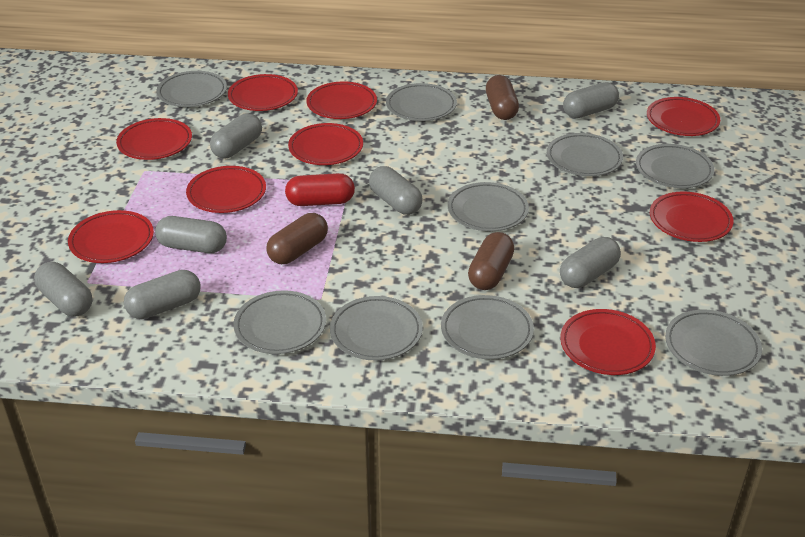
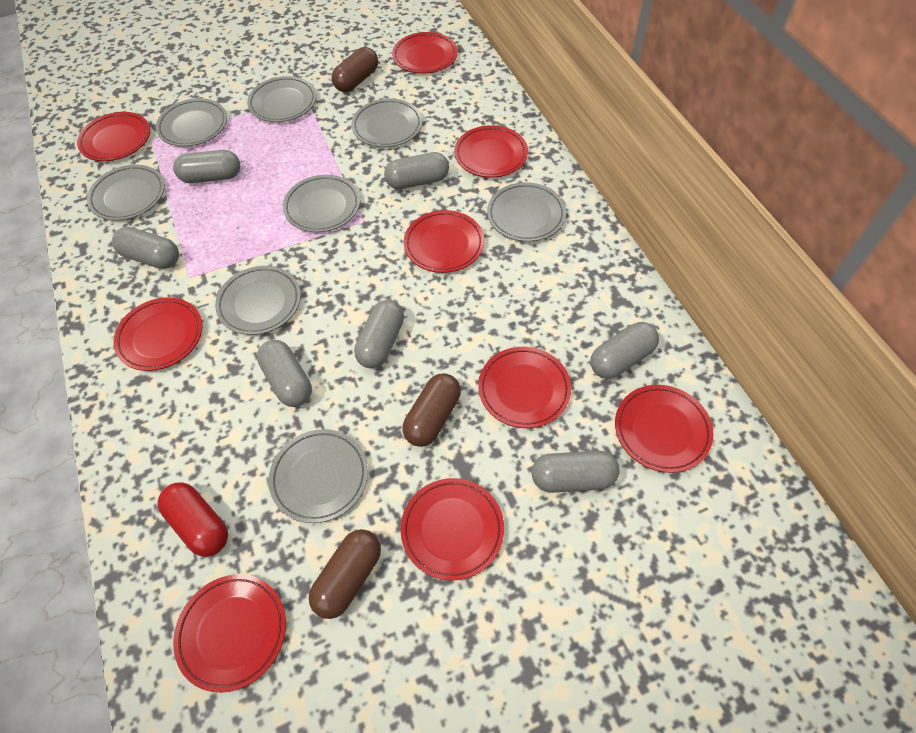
grey plate: 9 -> 8

